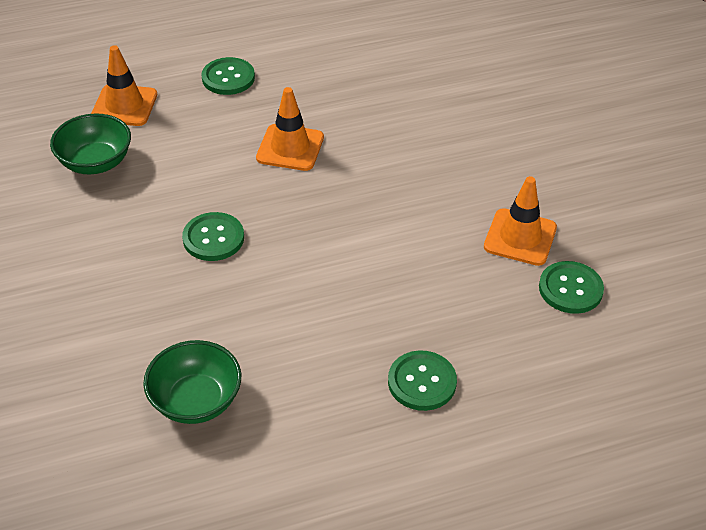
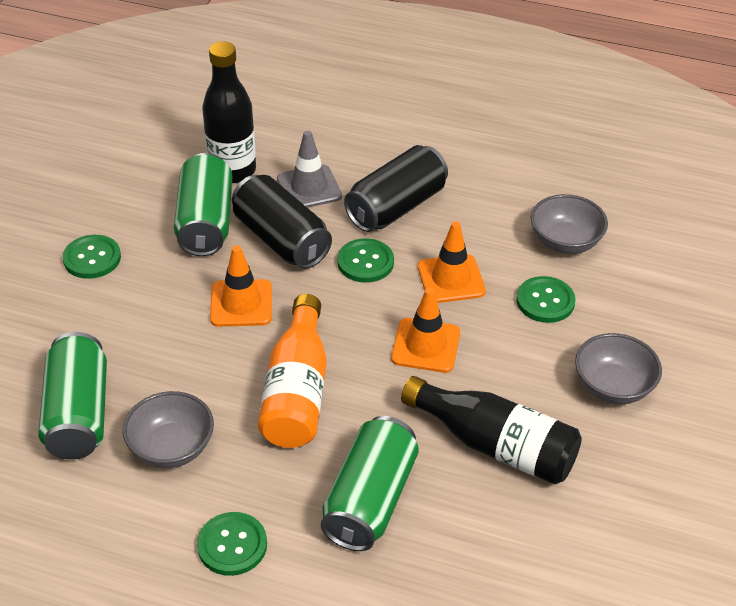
black bottle: 0 -> 2
black can: 0 -> 2
green bowl: 2 -> 0
green can: 0 -> 3
grey bowl: 0 -> 3
grey traffic cone: 0 -> 1
orange bottle: 0 -> 1

